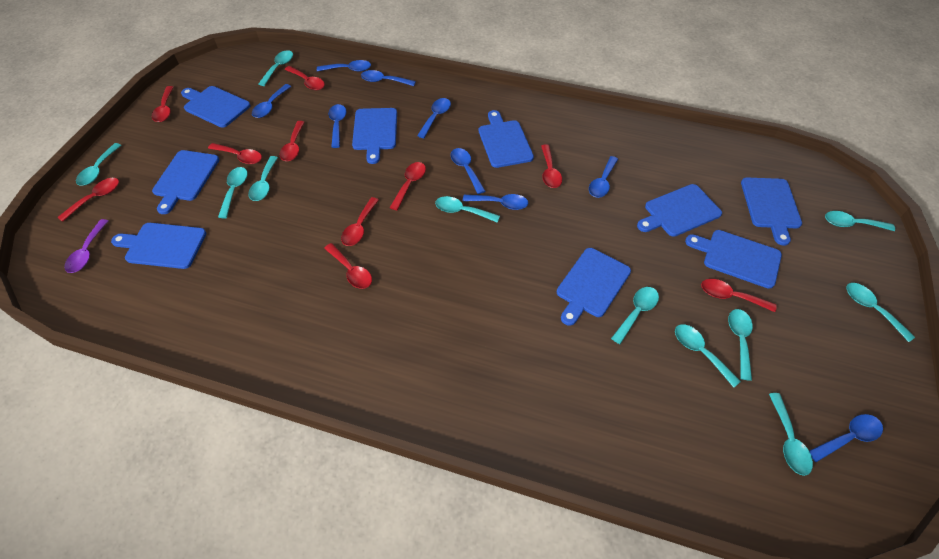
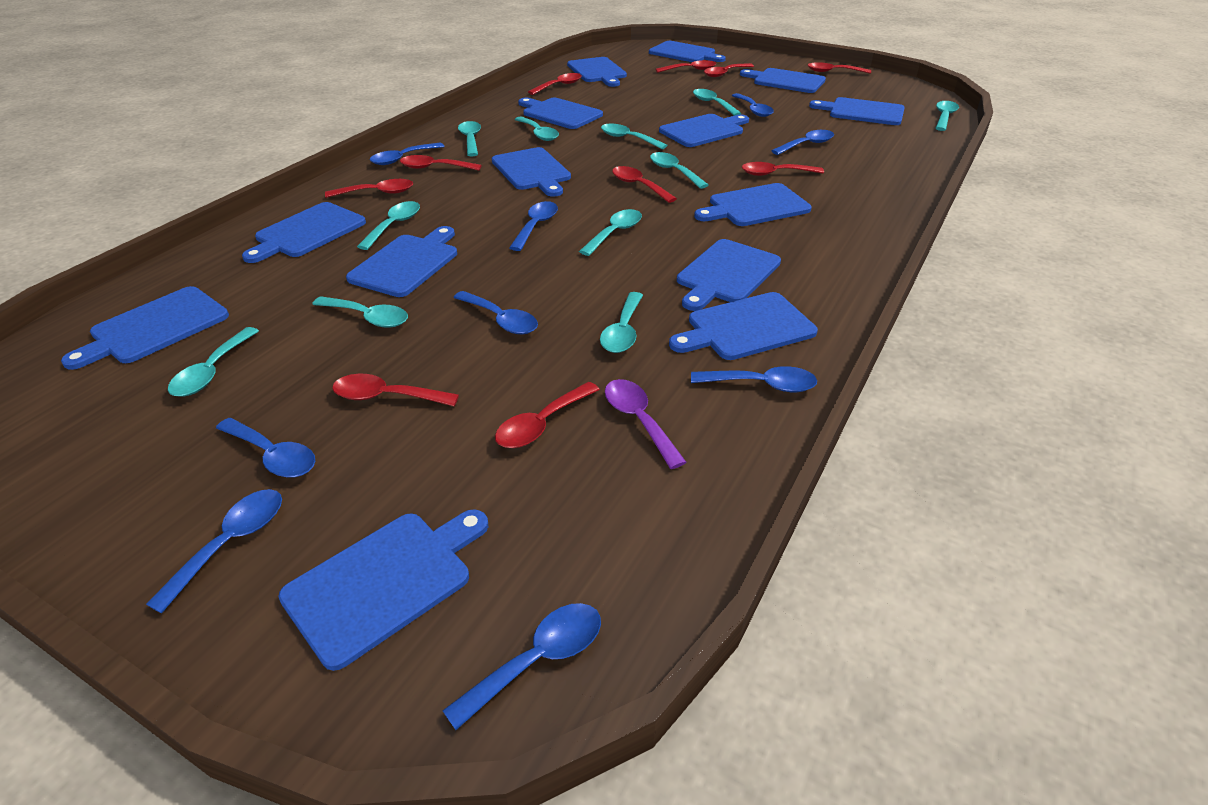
blue cutting board: 9 -> 14

